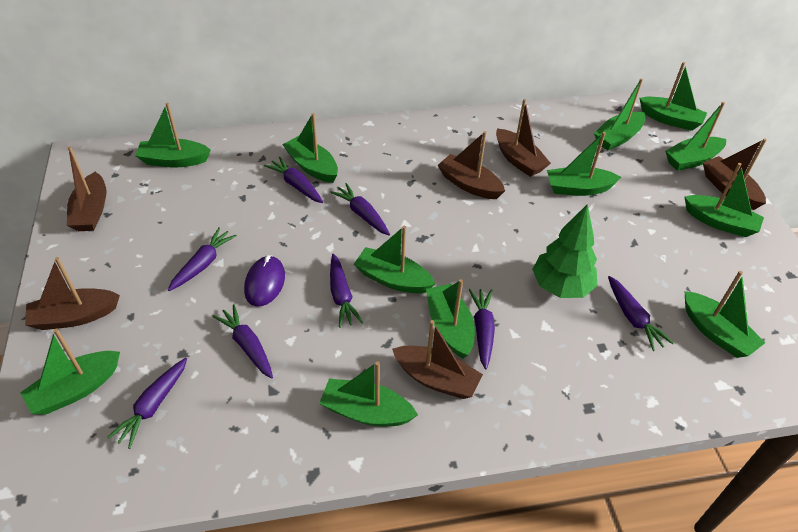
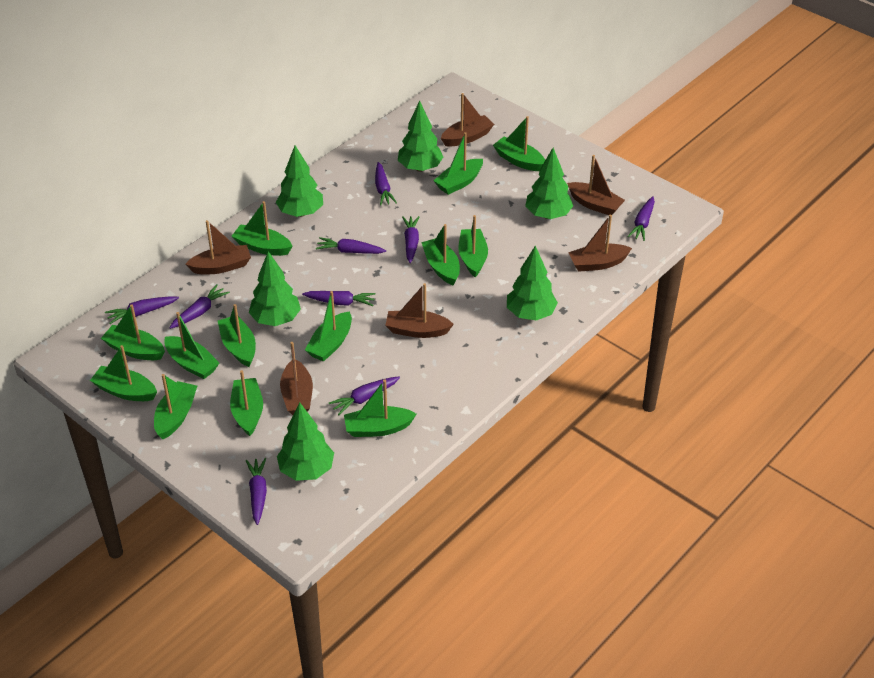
green boat: 12 -> 13
green tree: 1 -> 6
purple carrot: 8 -> 9
purple mouse: 1 -> 0

